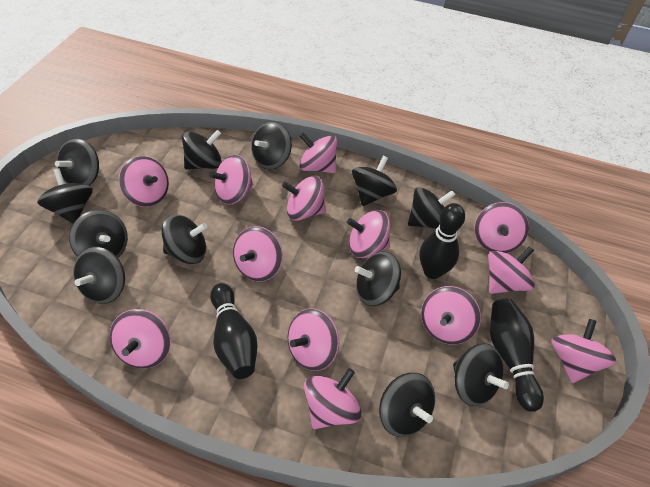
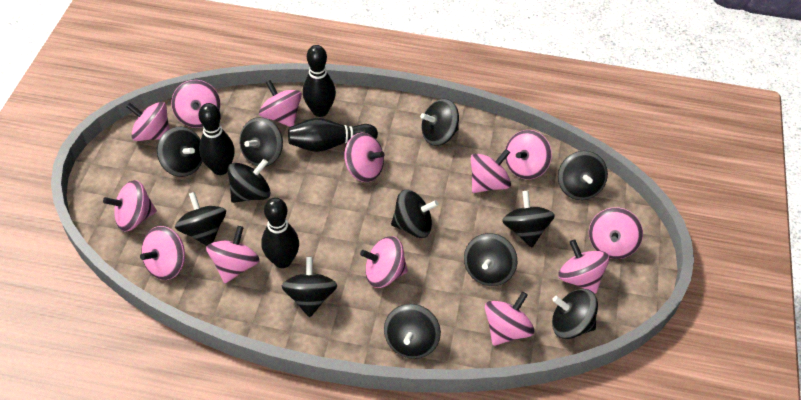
black bowling pin: 3 -> 4

